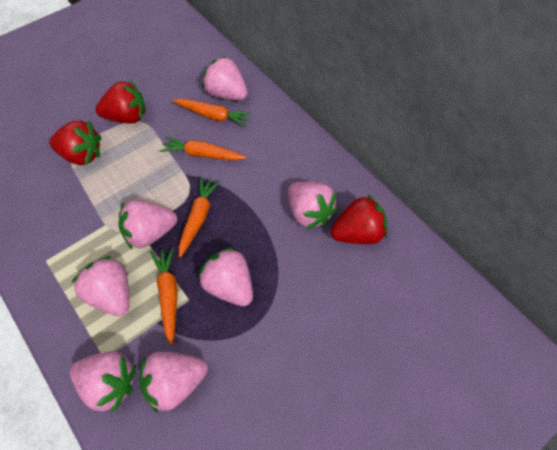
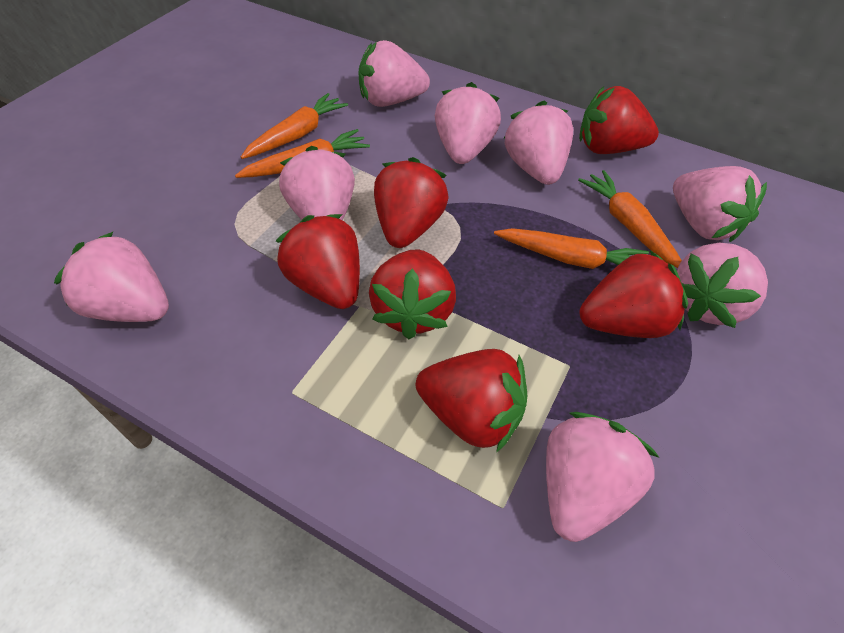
pink strawberry: 7 -> 8
red strawberry: 3 -> 6

